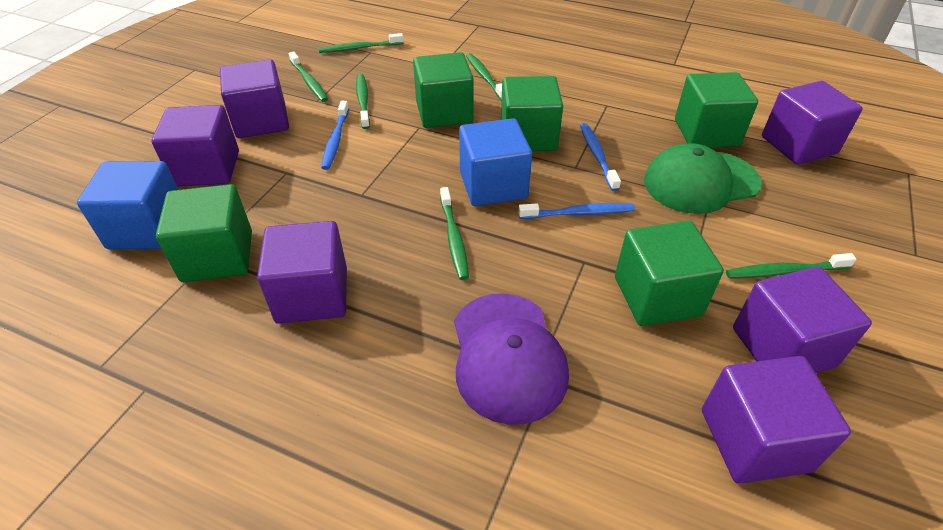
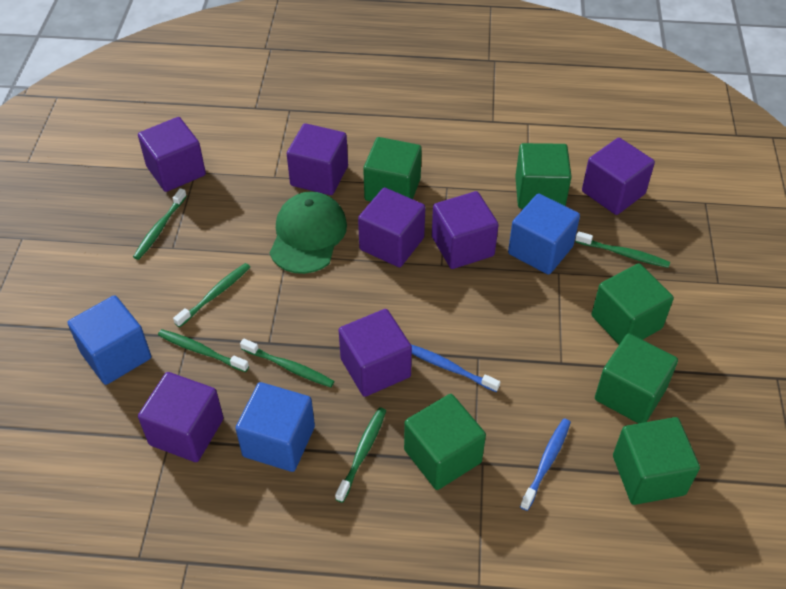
blue cube: 2 -> 3
blue toothbrush: 3 -> 2
green cube: 5 -> 6
purple cap: 1 -> 0
purple cube: 6 -> 7

